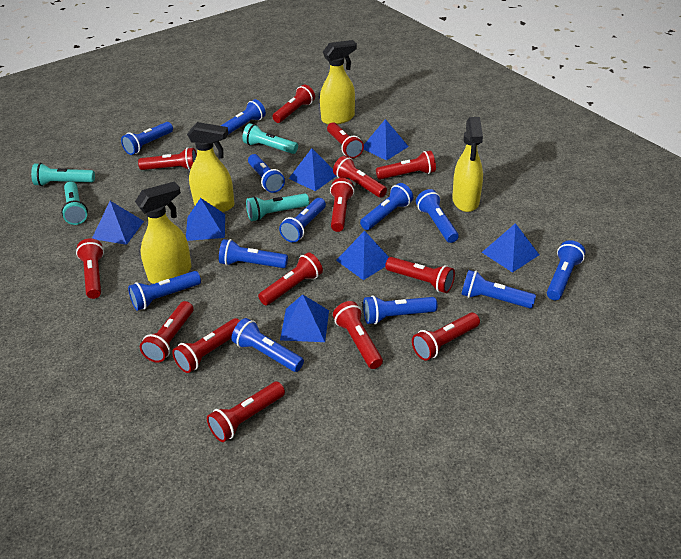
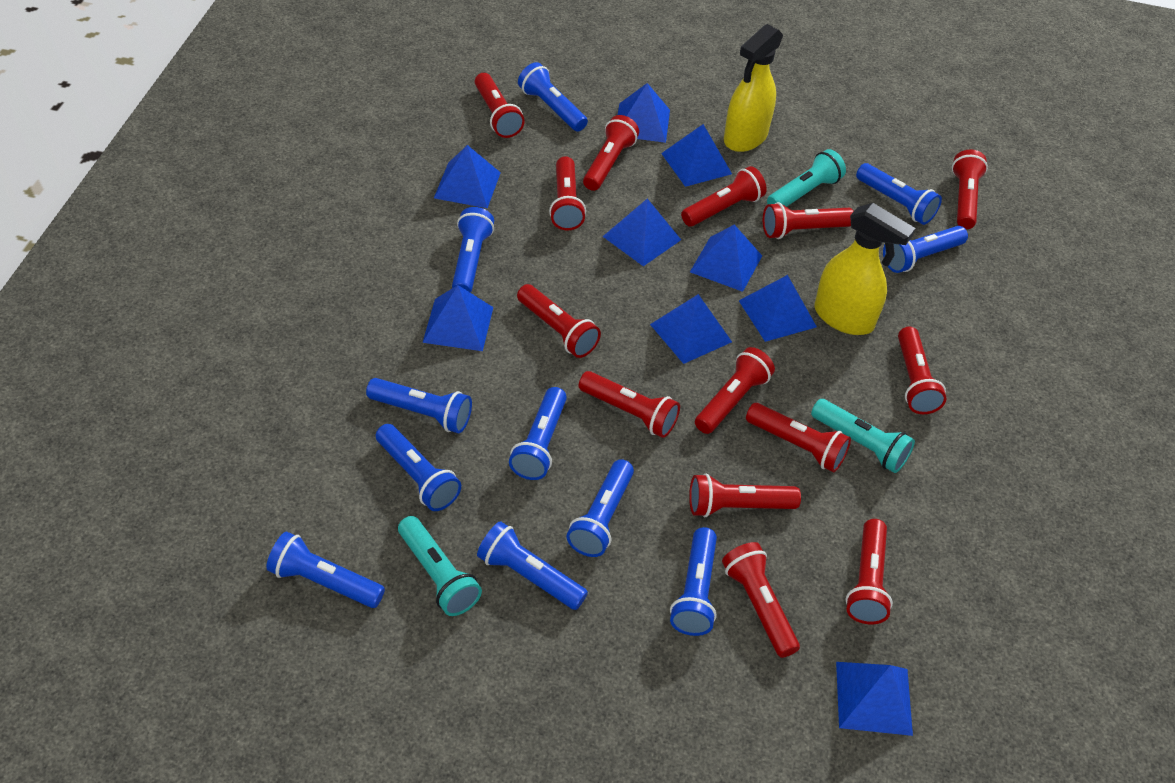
blue flashlight: 12 -> 11
blue pyramid: 7 -> 9
turquoise flashlight: 4 -> 3
yellow spray bottle: 4 -> 2

